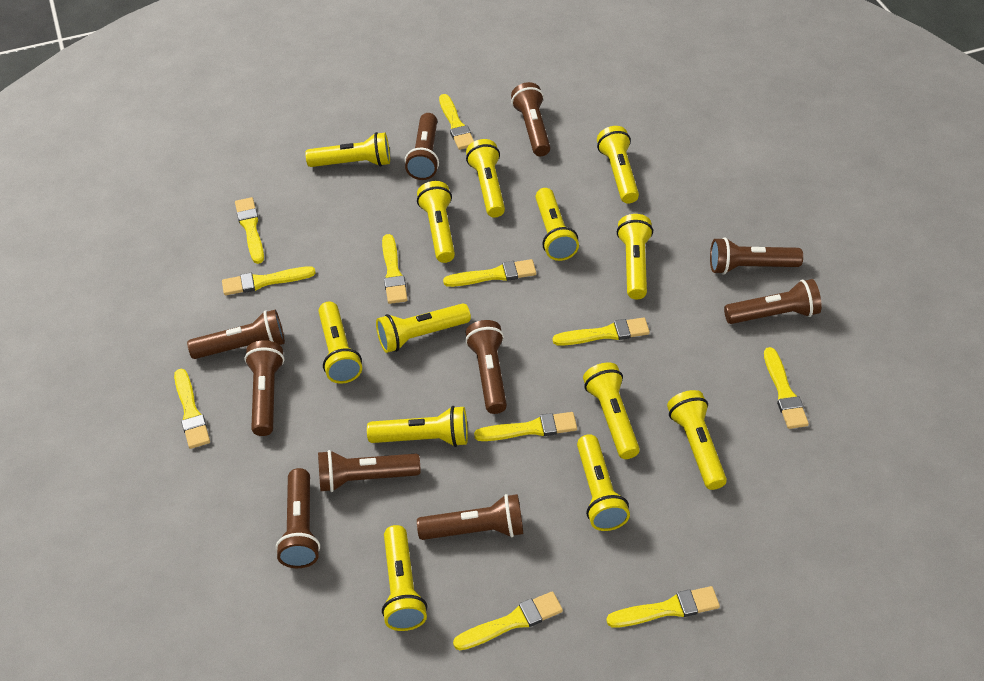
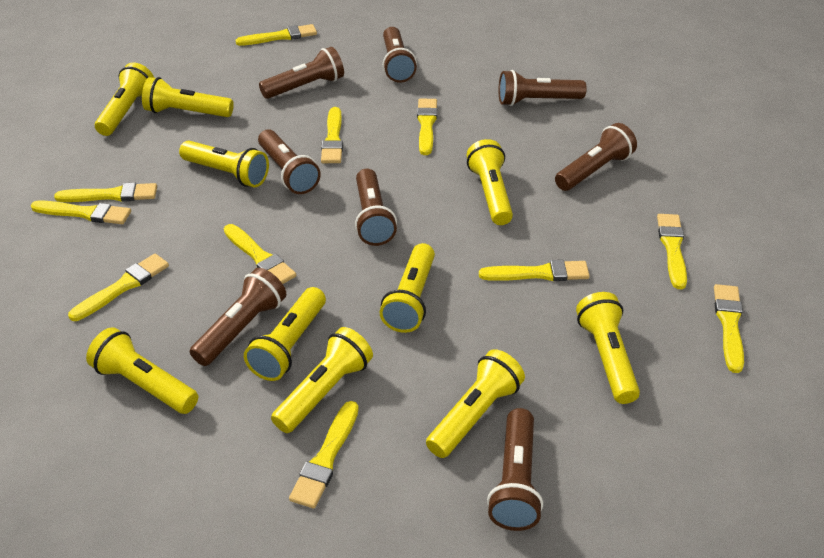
brown flashlight: 10 -> 8
yellow flashlight: 13 -> 10

